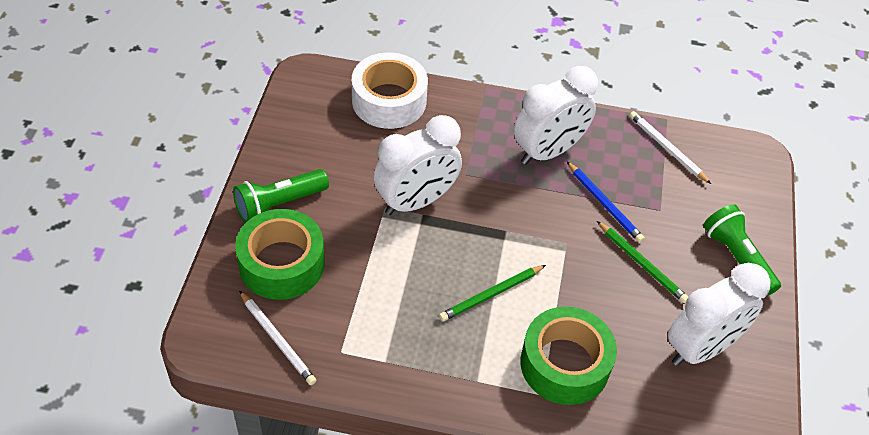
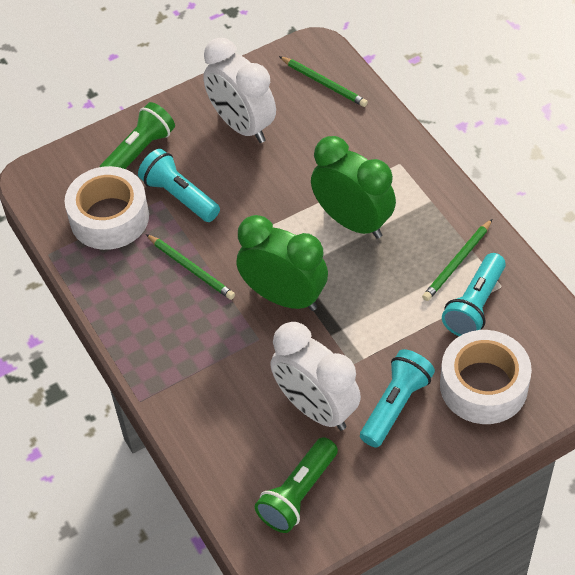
blue pencil: 1 -> 0
green clock: 0 -> 2
green pencil: 2 -> 3
green tape: 2 -> 0
turquoise flashlight: 0 -> 3
white clock: 3 -> 2
white pencil: 2 -> 0
white tape: 1 -> 2

